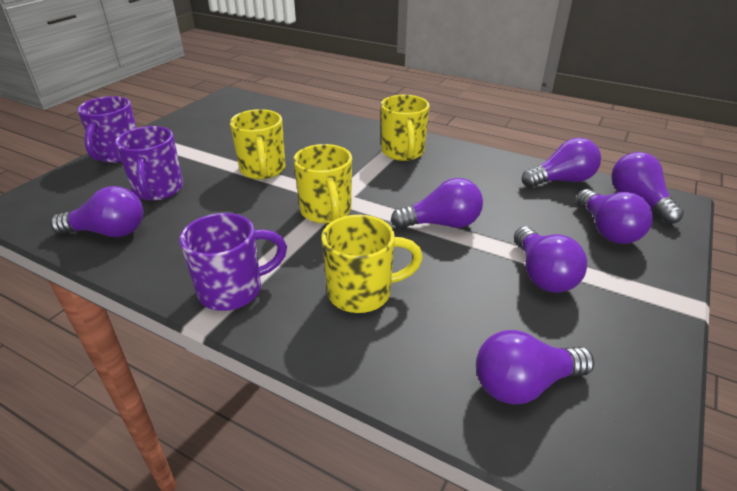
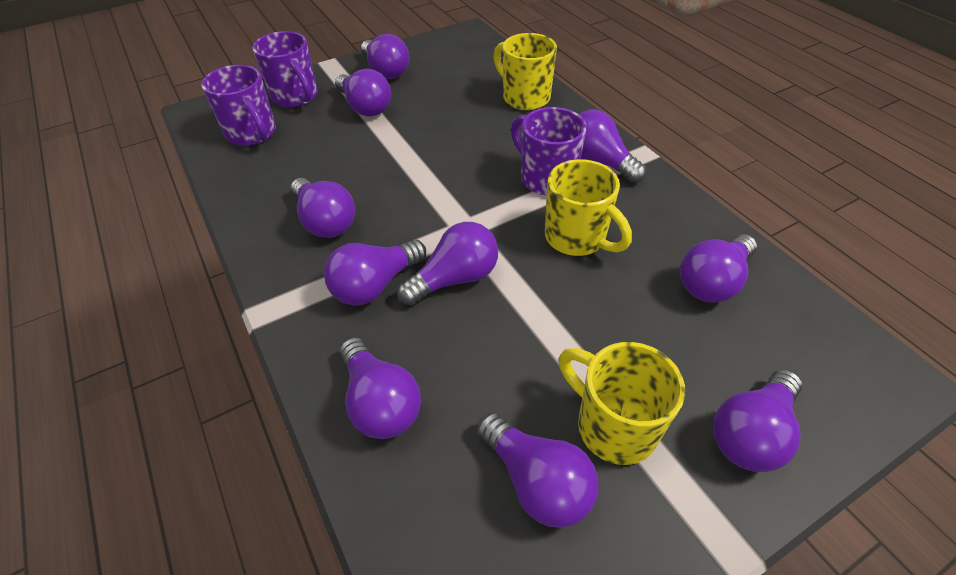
purple light bulb: 7 -> 10
yellow mug: 4 -> 3

